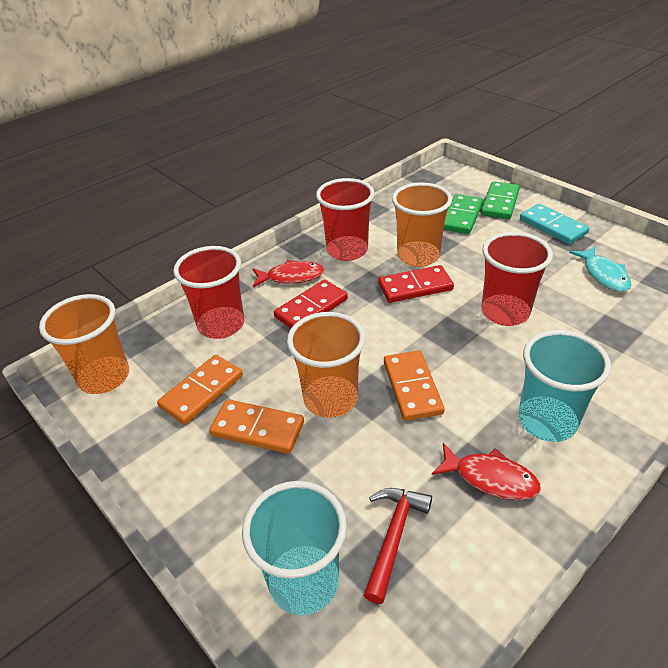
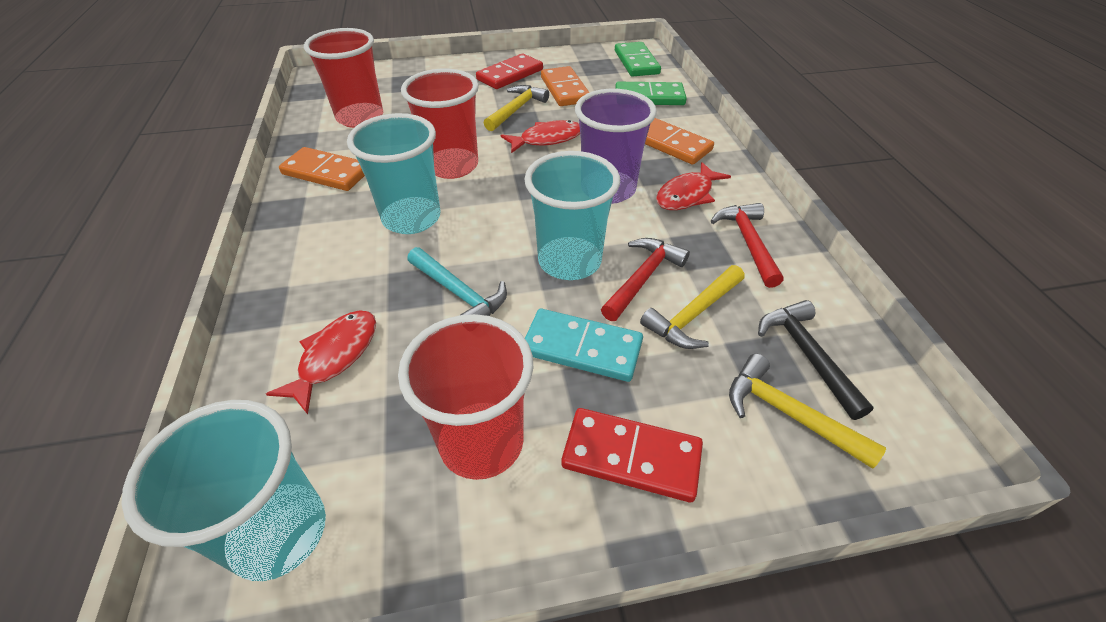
black hammer: 0 -> 1
orange cup: 3 -> 0
purple cup: 0 -> 1
red fish: 2 -> 3
red hammer: 1 -> 2
turquoise cup: 2 -> 3
turquoise fish: 1 -> 0
turquoise hammer: 0 -> 1
yellow hammer: 0 -> 3

